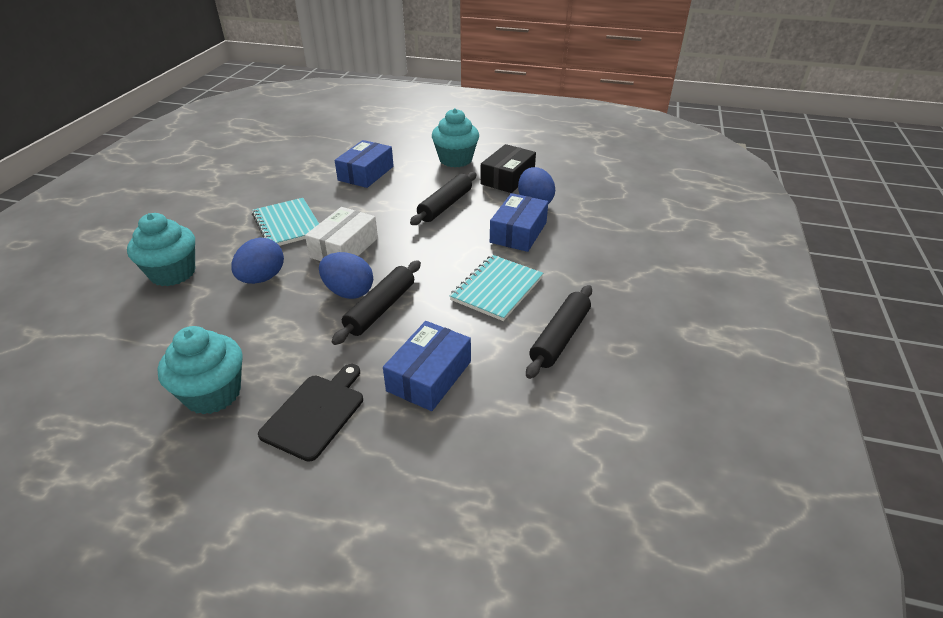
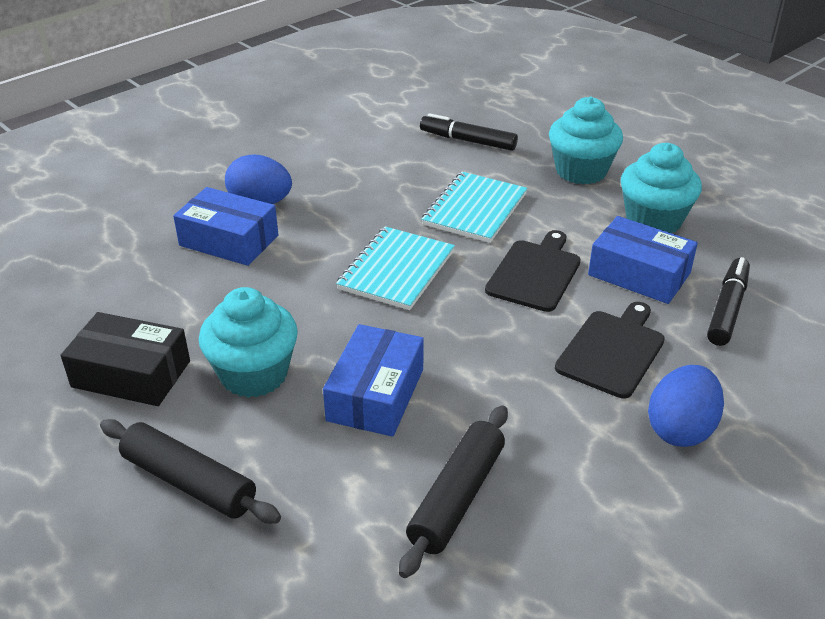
black cutting board: 1 -> 2
black marker: 0 -> 2
black rolling pin: 3 -> 2
blue egg: 3 -> 2
white box: 1 -> 0

